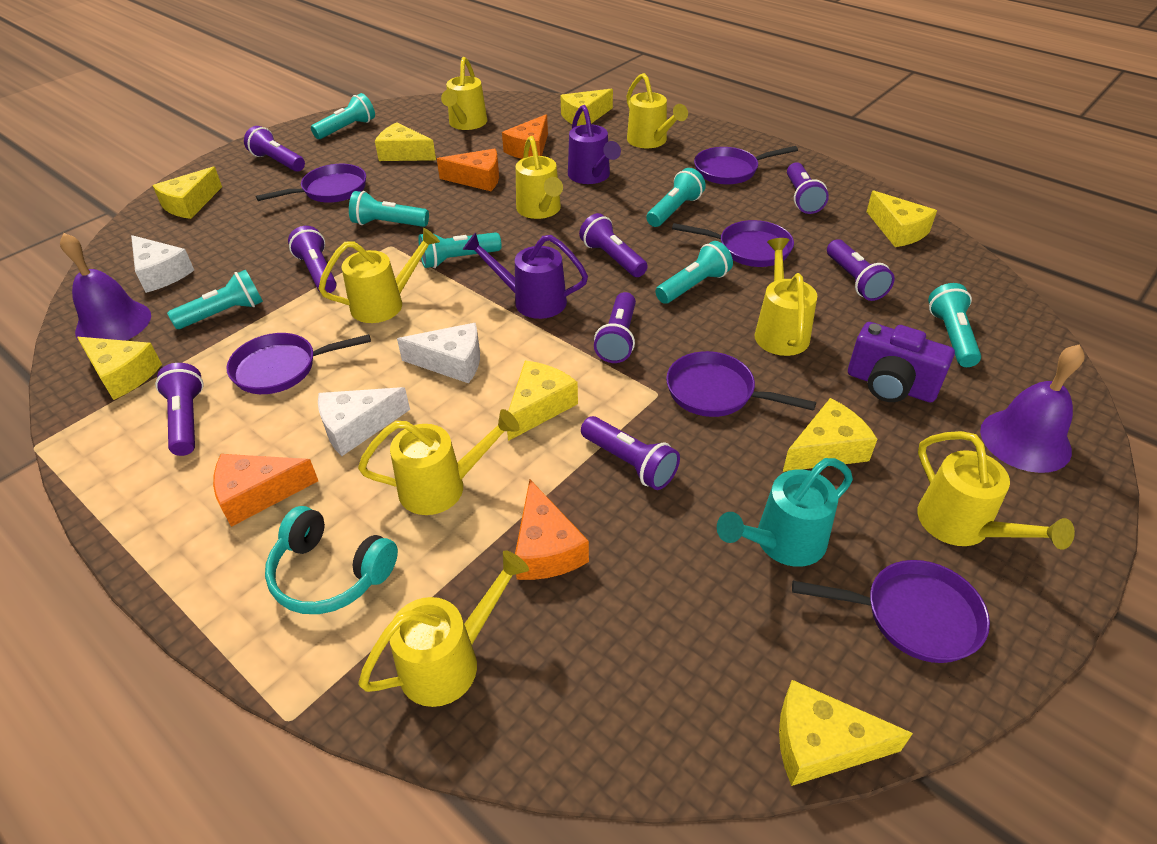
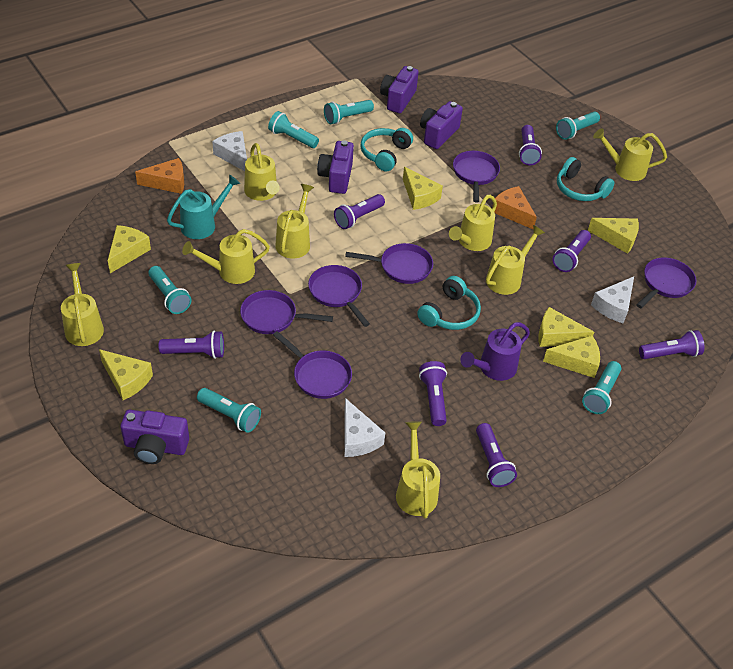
orange cheese: 4 -> 2
purple bell: 2 -> 0
purple camera: 1 -> 4
purple flashlight: 8 -> 7
purple watering can: 2 -> 1
turquoise flashlight: 7 -> 6
turquoise headphones: 1 -> 3
yellow cheese: 8 -> 6

